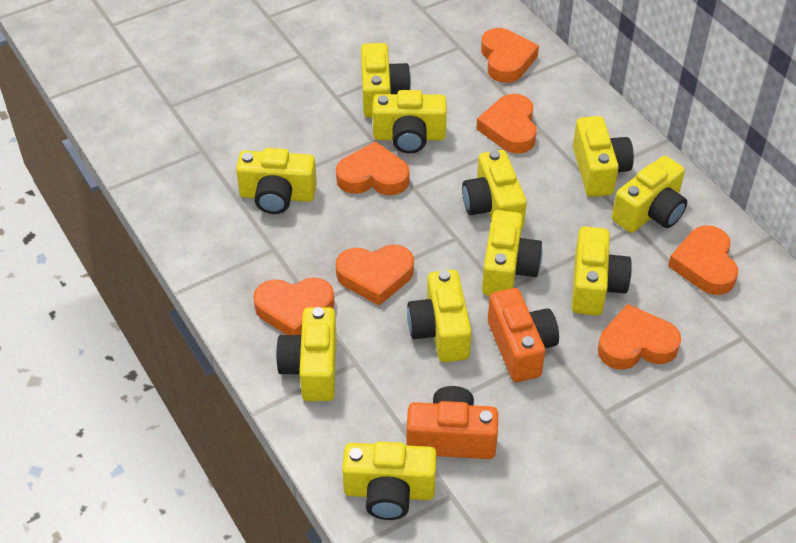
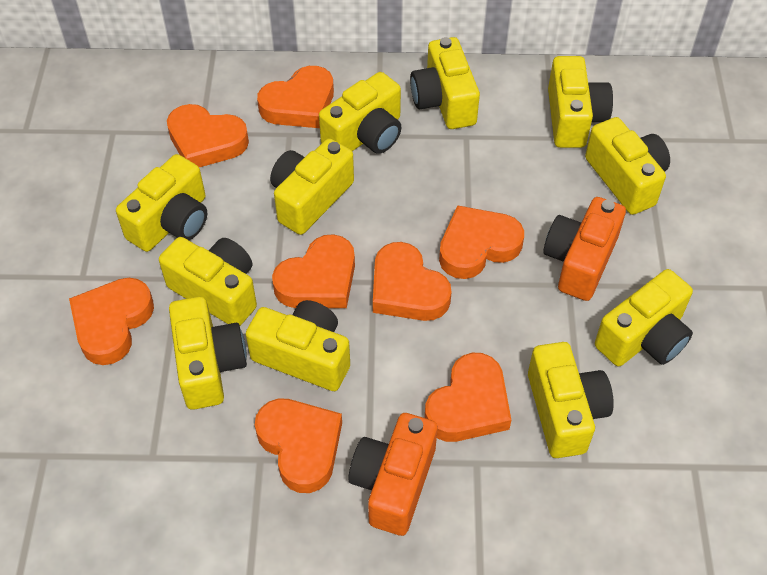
orange heart: 7 -> 8

